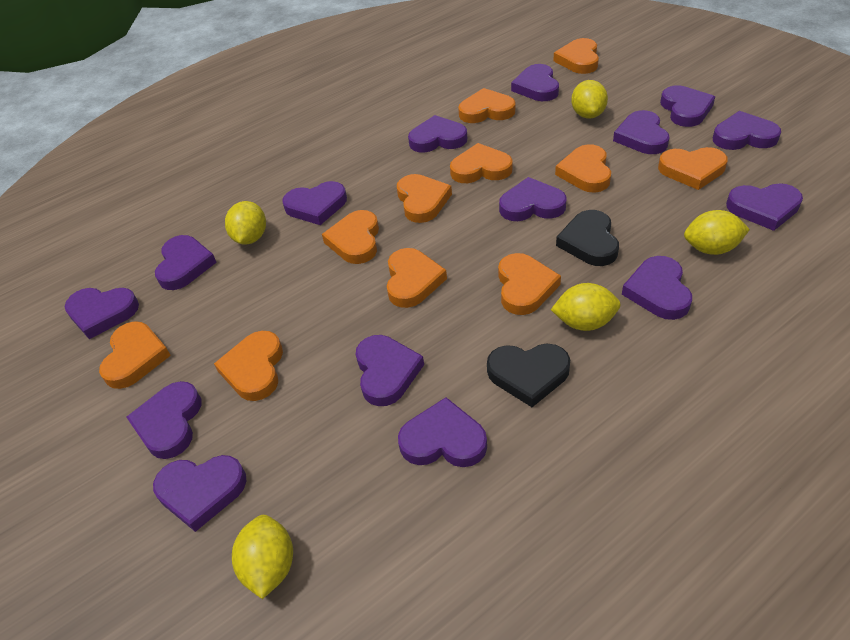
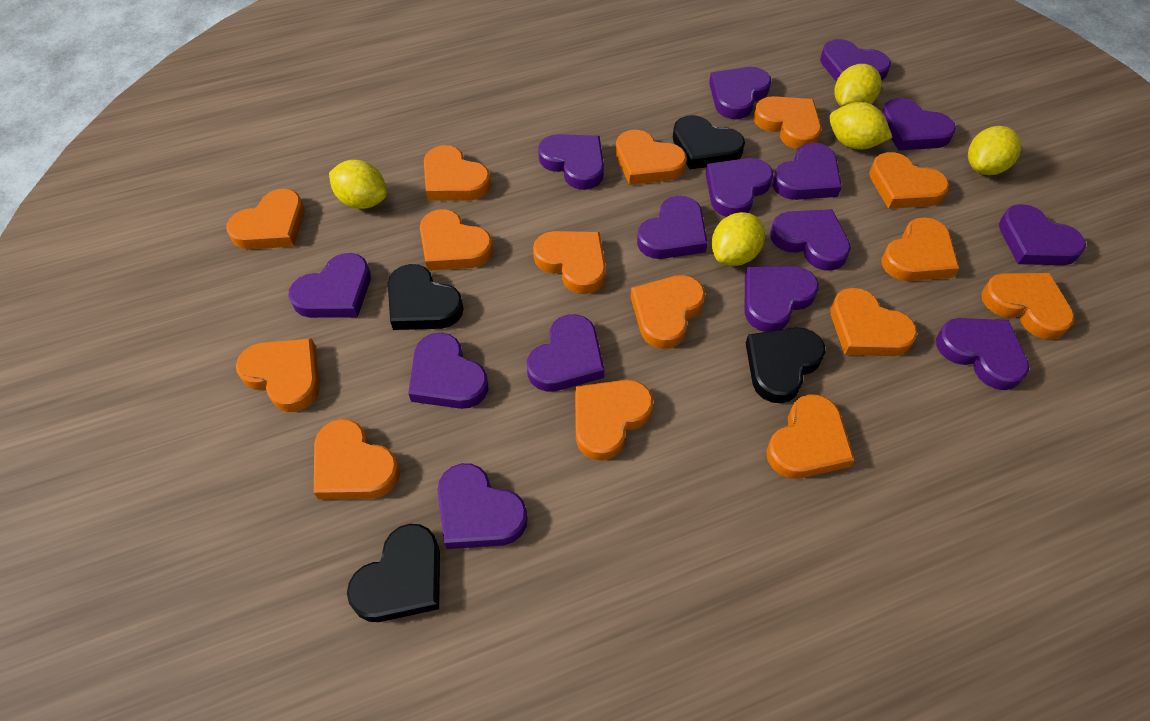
black heart: 2 -> 4
orange heart: 11 -> 15

